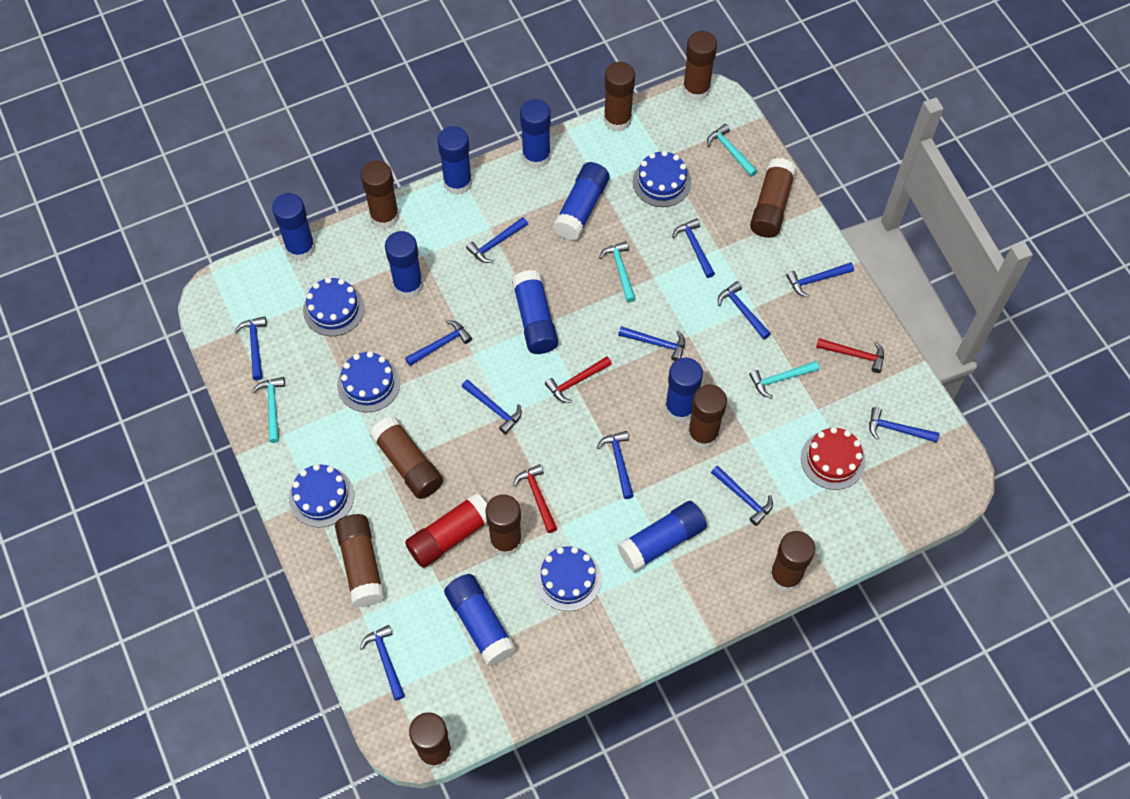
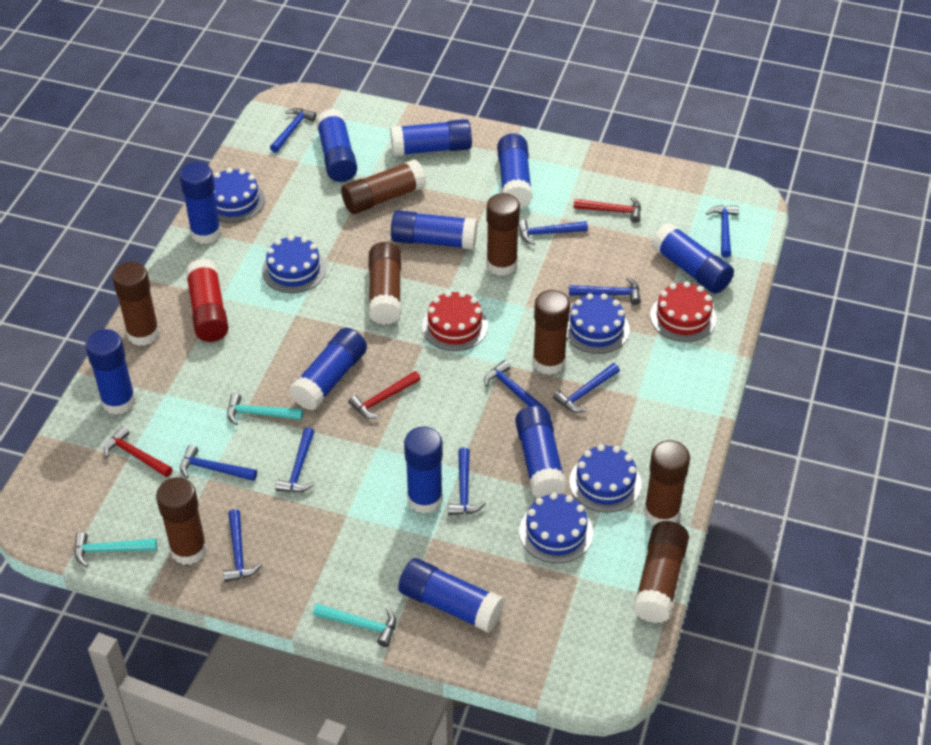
blue glue stick: 9 -> 11
blue hammer: 12 -> 10
brown glue stick: 10 -> 8
red cake: 1 -> 2
turquoise hammer: 4 -> 3

